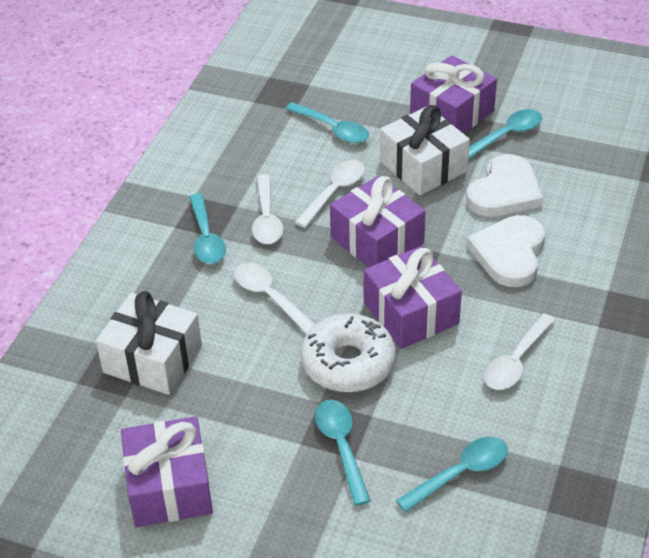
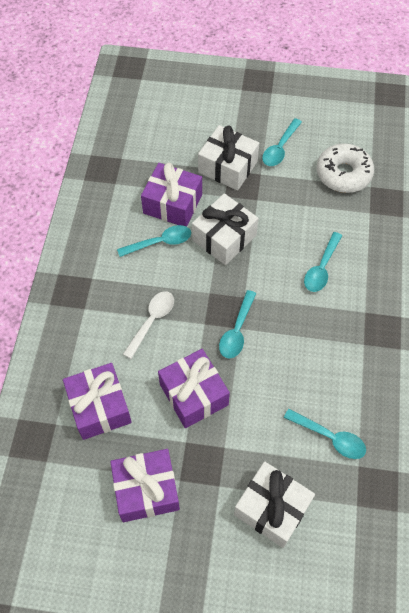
white gift: 2 -> 3
white heart: 2 -> 0
white spoon: 4 -> 1

